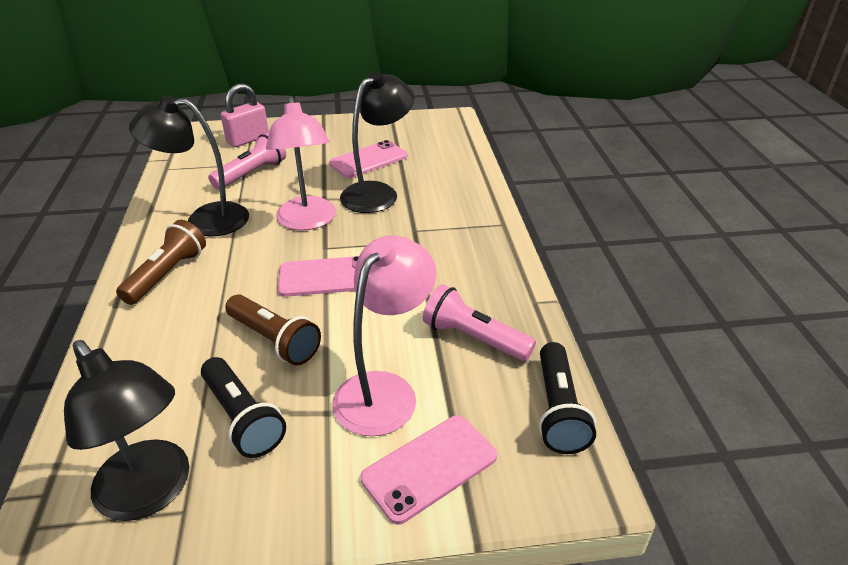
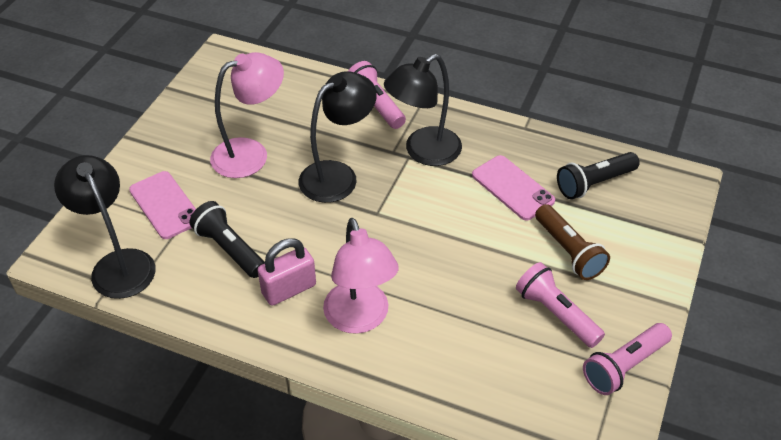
brown flashlight: 2 -> 1
pink flashlight: 2 -> 3
pink phone: 3 -> 2

